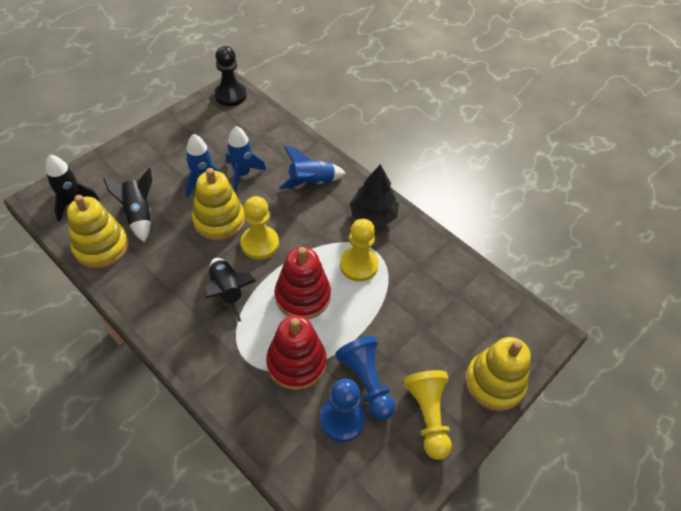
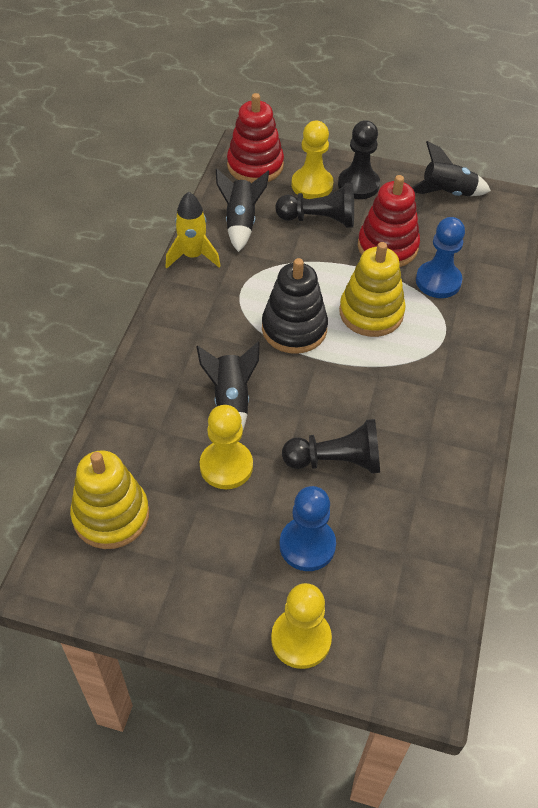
black pawn: 1 -> 3
black stacking toy: 0 -> 1
black tree: 1 -> 0
blue rocket: 3 -> 0
yellow rocket: 0 -> 1
yellow stacking toy: 3 -> 2

